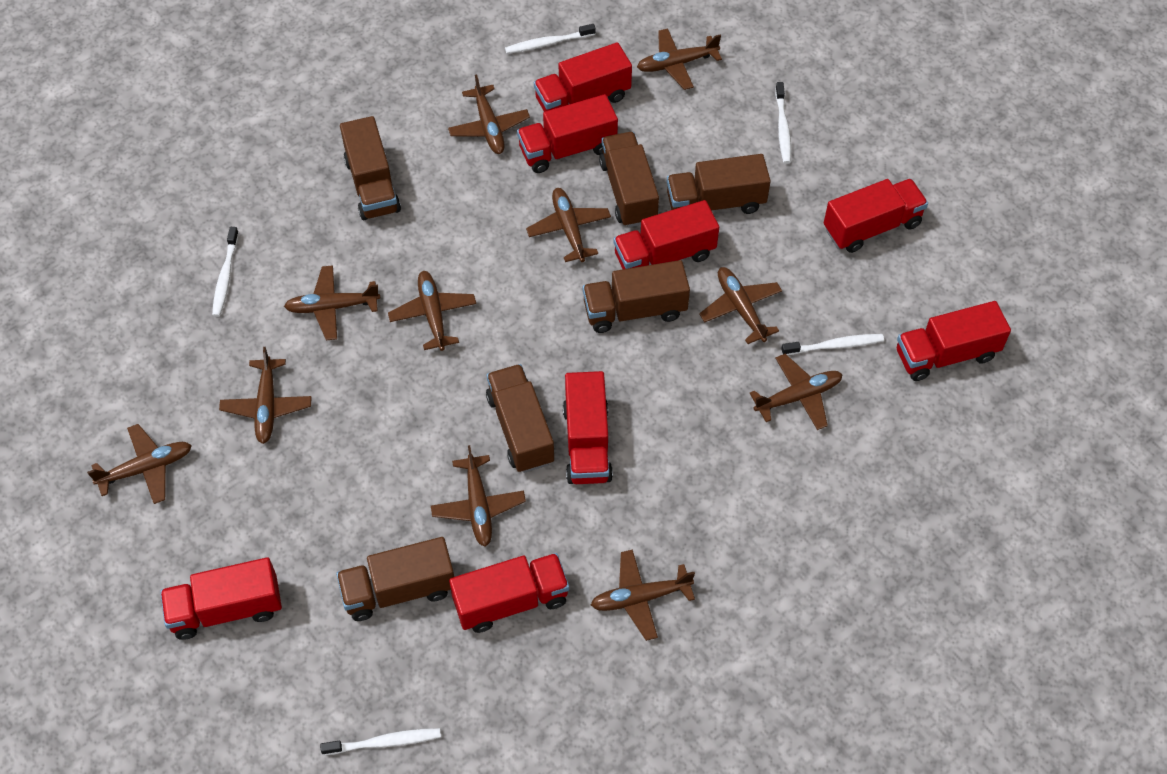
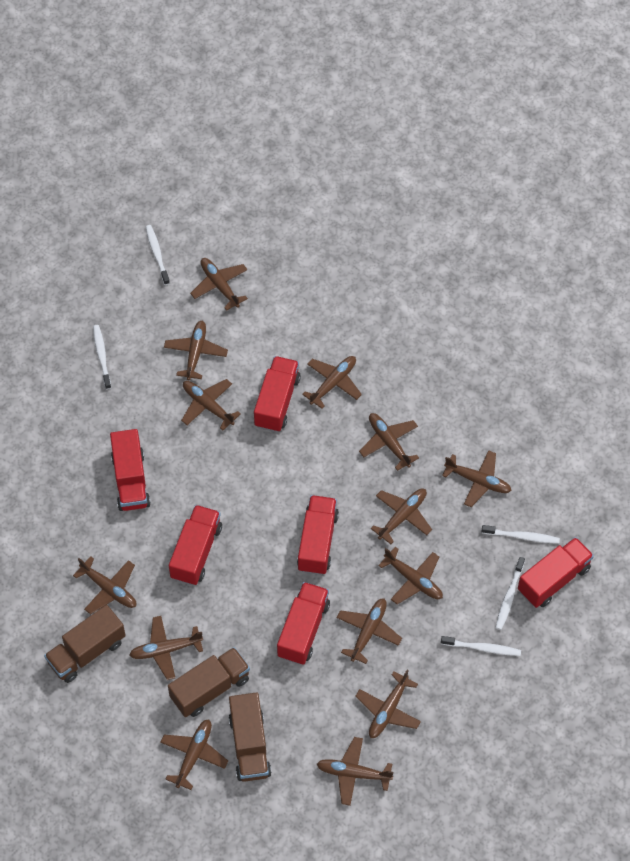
brown plane: 11 -> 14
brown truck: 6 -> 3
red truck: 8 -> 6

